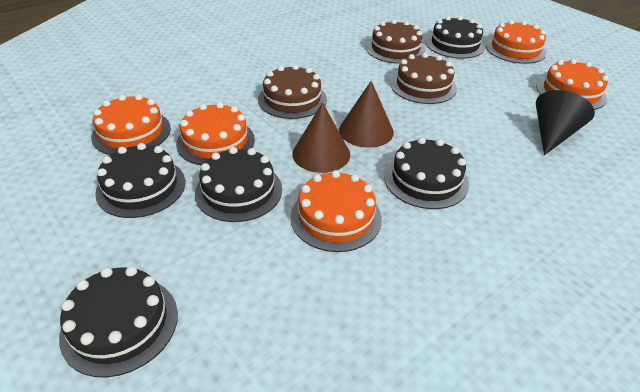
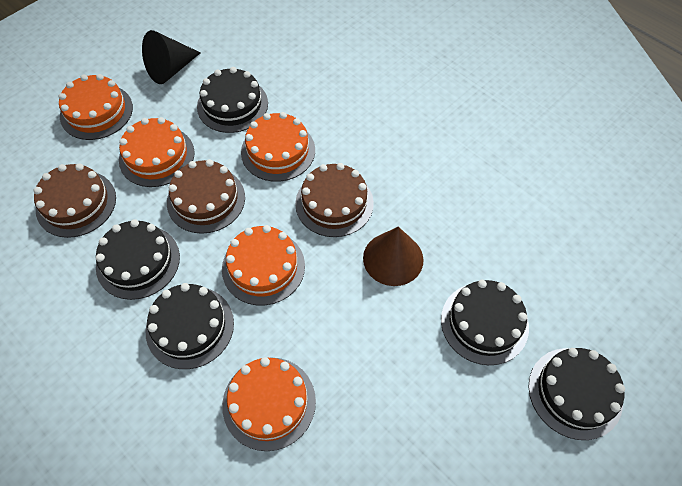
brown cone: 2 -> 1

